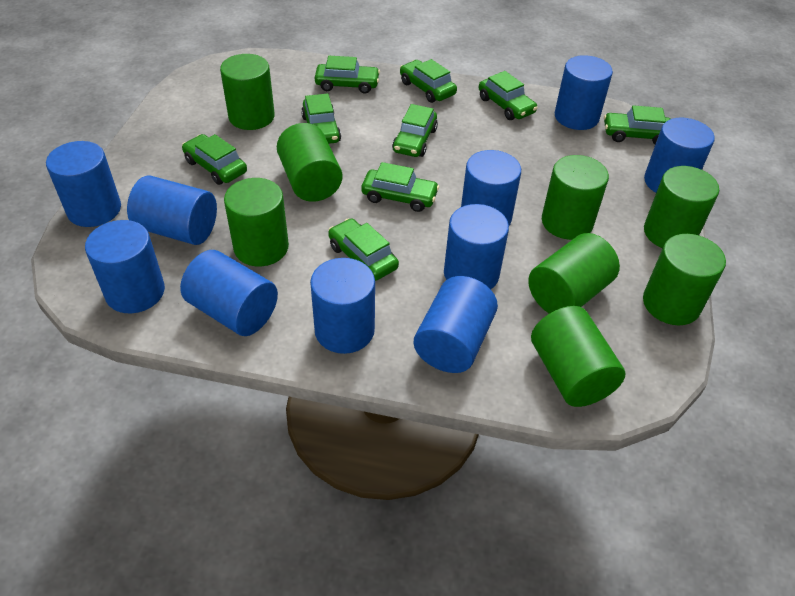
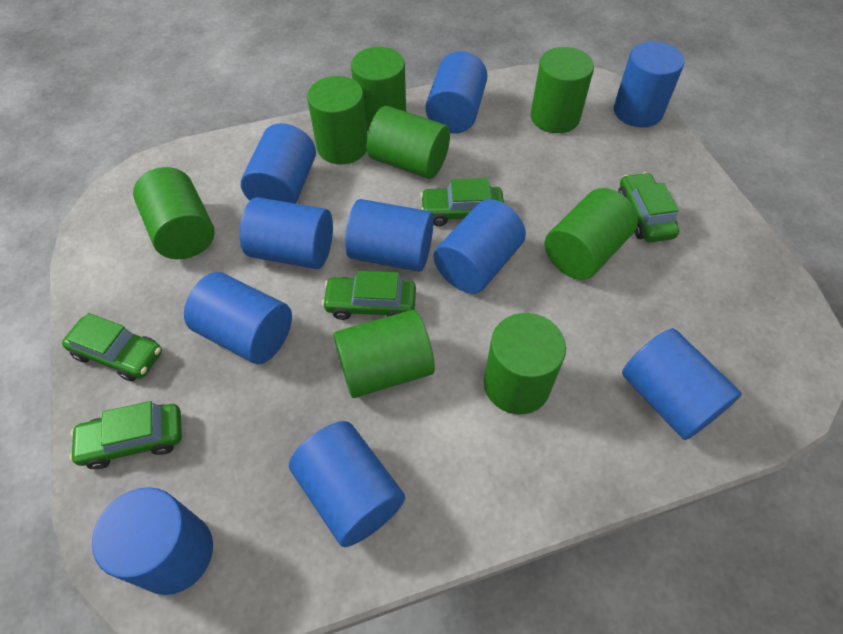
green car: 9 -> 5

